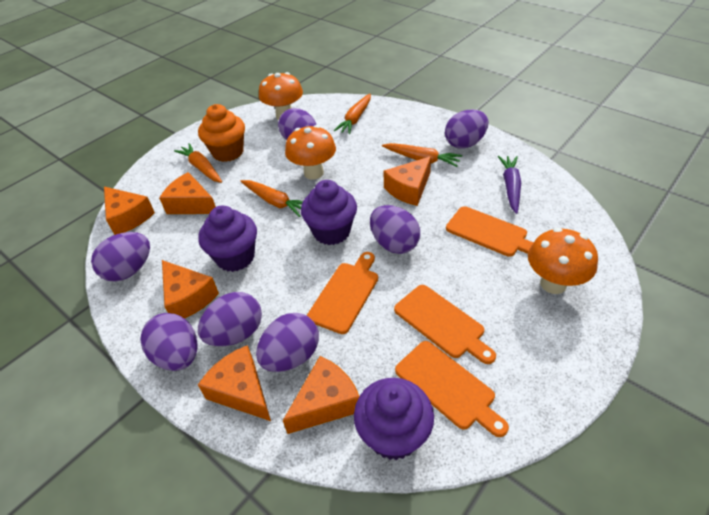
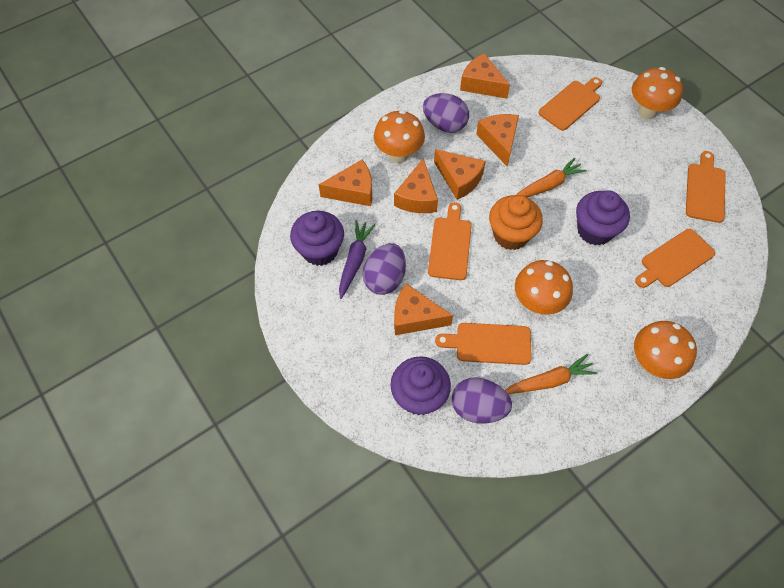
orange carrot: 4 -> 2
orange cutting board: 4 -> 5
orange mushroom: 3 -> 4
purple egg: 7 -> 3

